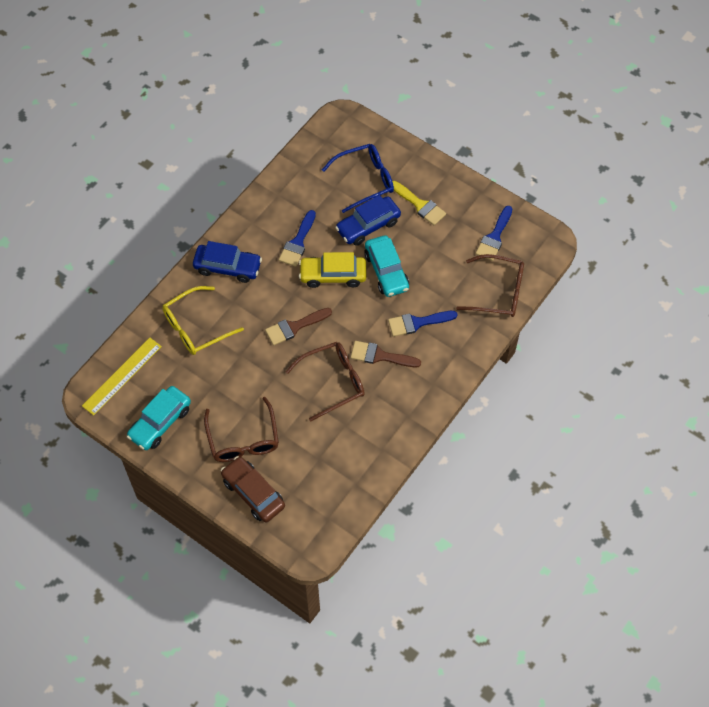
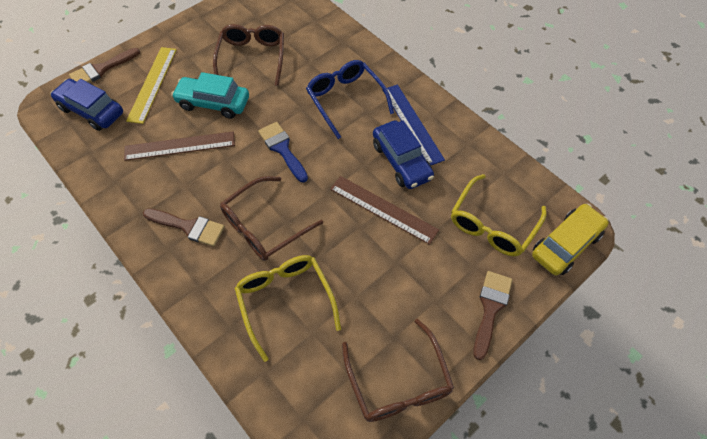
blue brush: 3 -> 1
blue ruler: 0 -> 1
brown brush: 2 -> 3
brown car: 1 -> 0
brown ruler: 0 -> 2
turquoise car: 2 -> 1
yellow brush: 1 -> 0
yellow glasses: 1 -> 2

